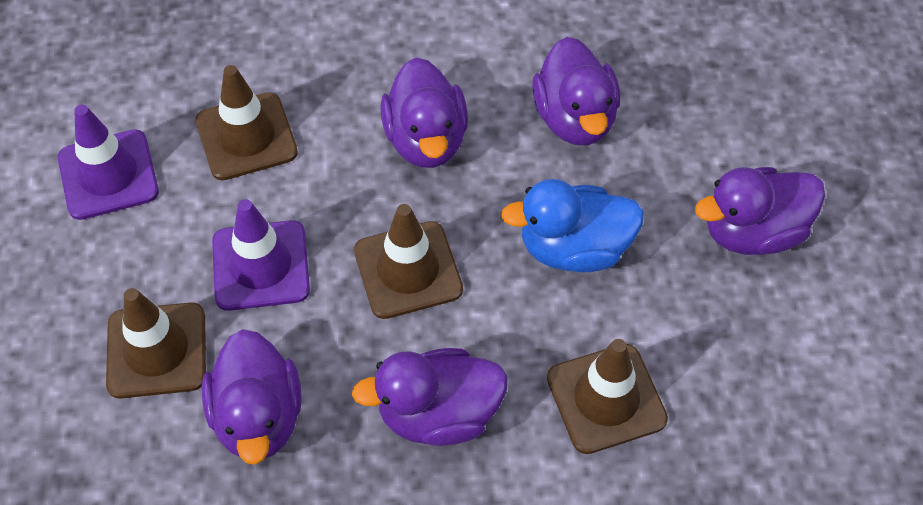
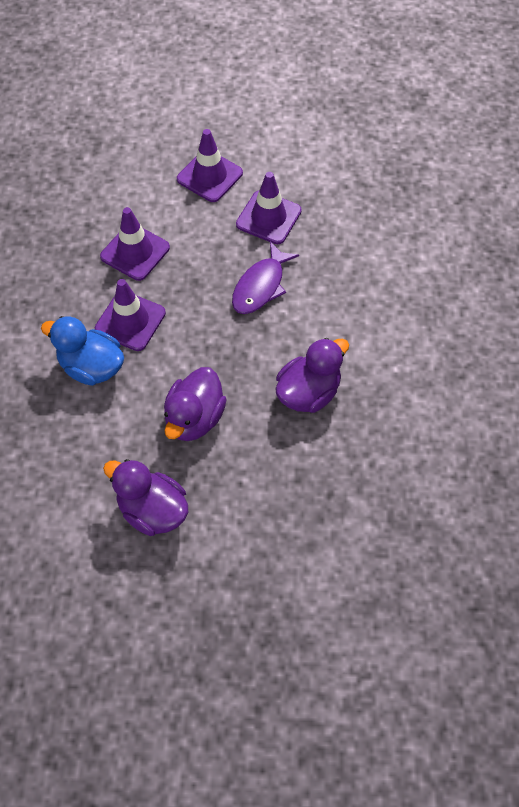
brown traffic cone: 4 -> 0
purple duck: 5 -> 3
purple fish: 0 -> 1
purple traffic cone: 2 -> 4

